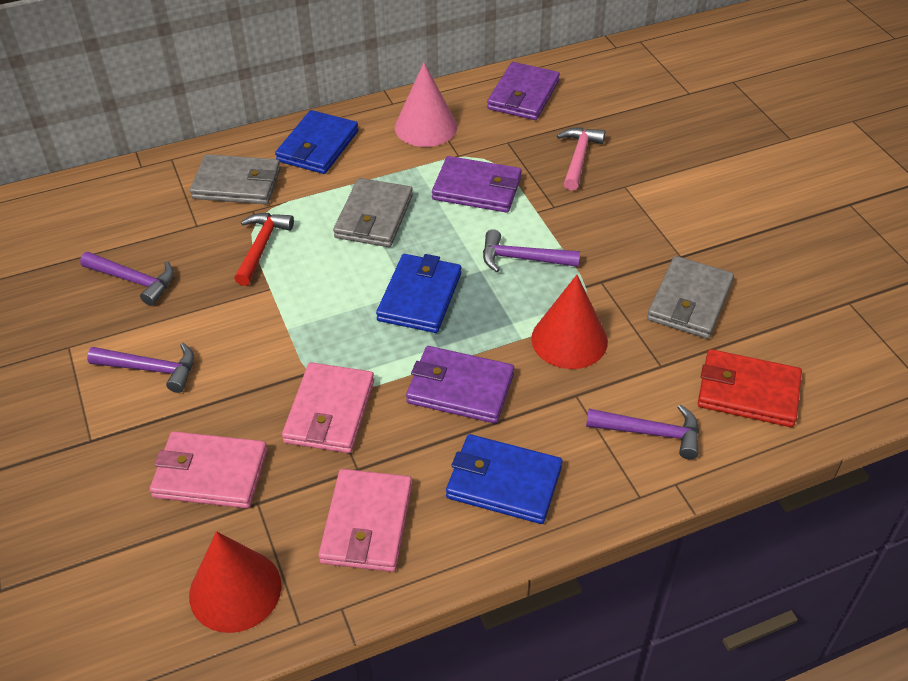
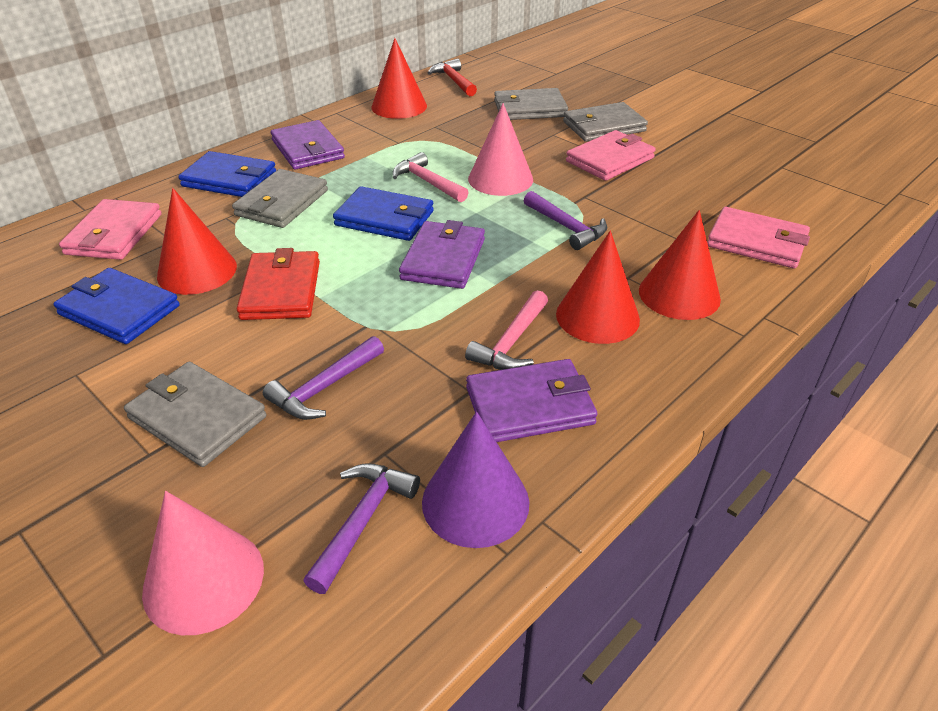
grey wallet: 3 -> 4
pink cone: 1 -> 2
pink hammer: 1 -> 2
purple cone: 0 -> 1
purple hammer: 4 -> 3
red cone: 2 -> 4

